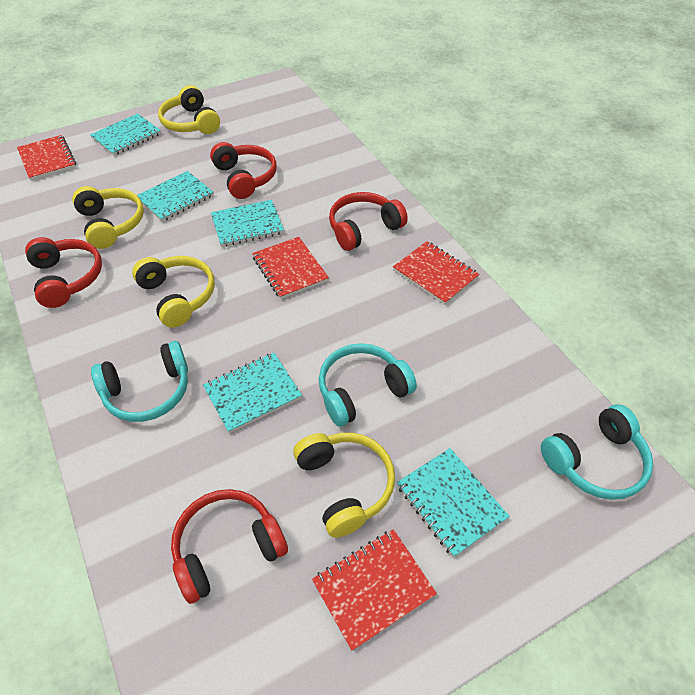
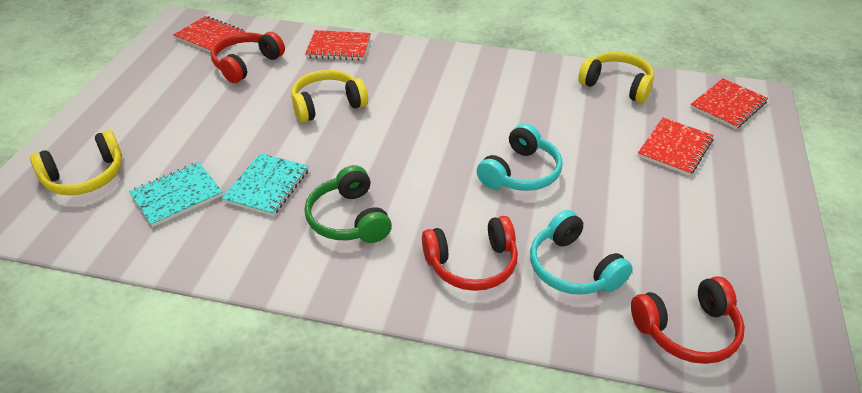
green headphones: 0 -> 1
red headphones: 4 -> 3
turquoise headphones: 3 -> 2
turquoise notebook: 5 -> 2
yellow headphones: 4 -> 3

